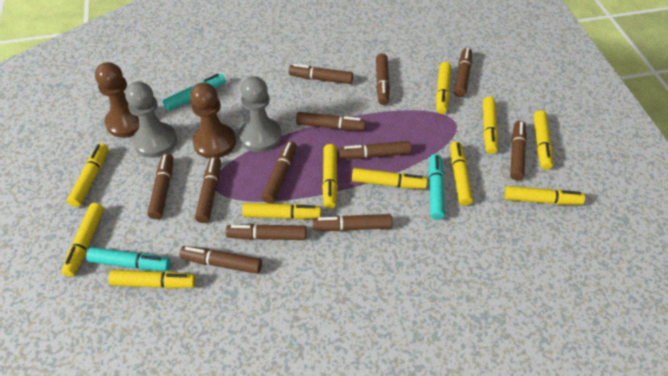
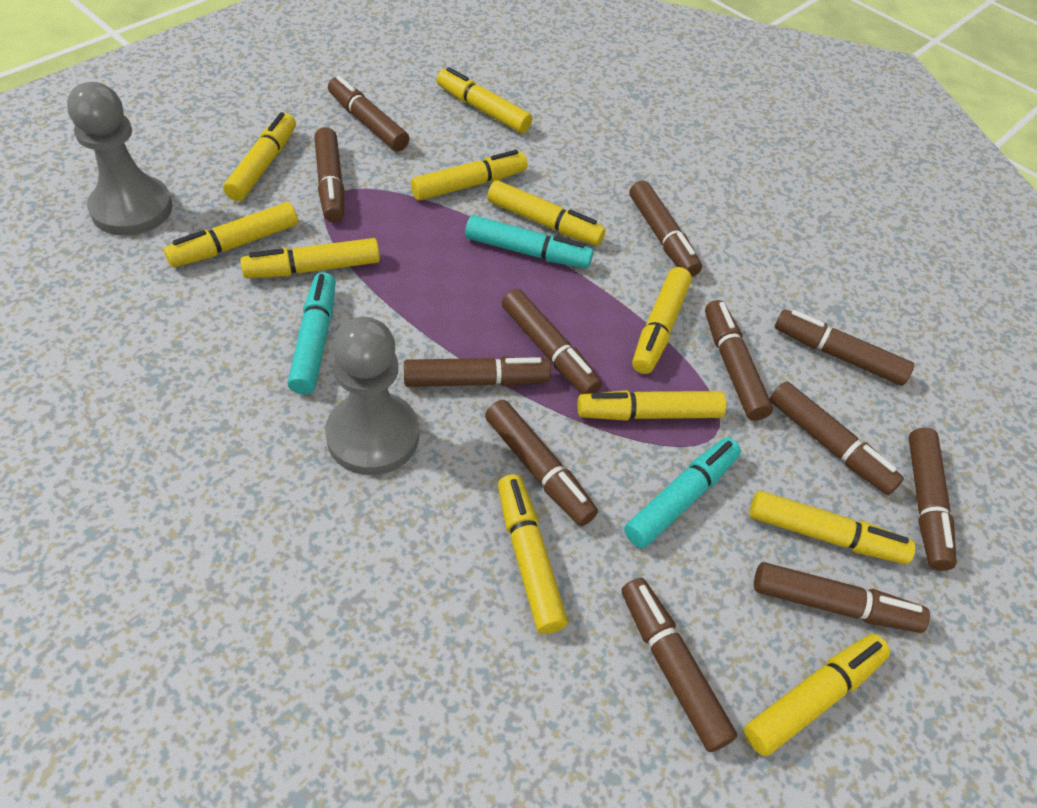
brown pawn: 2 -> 0

